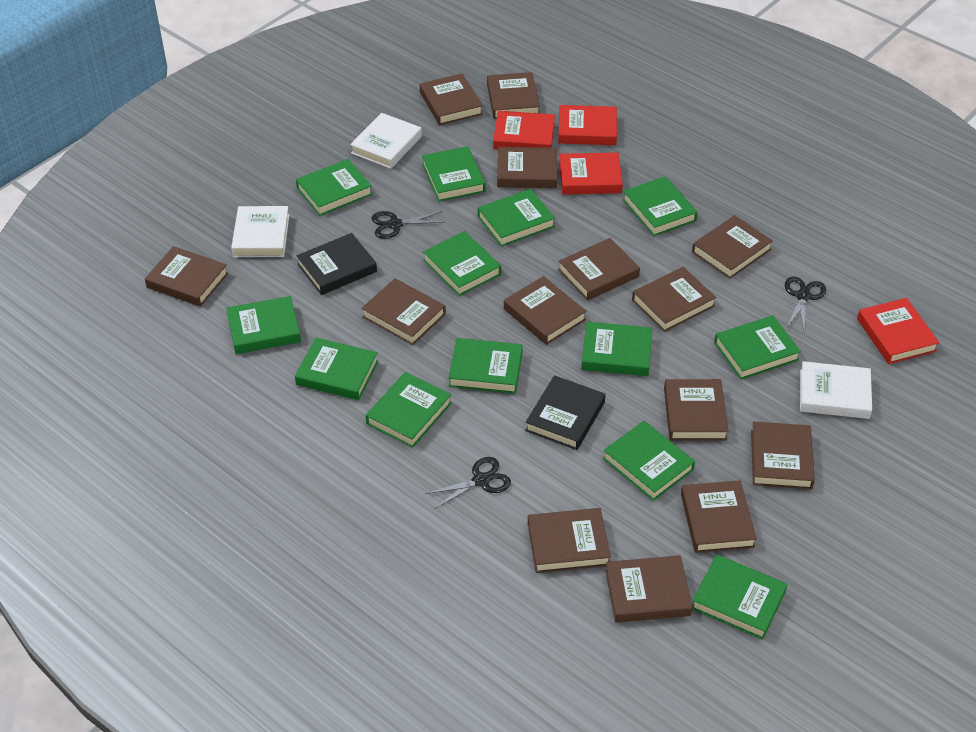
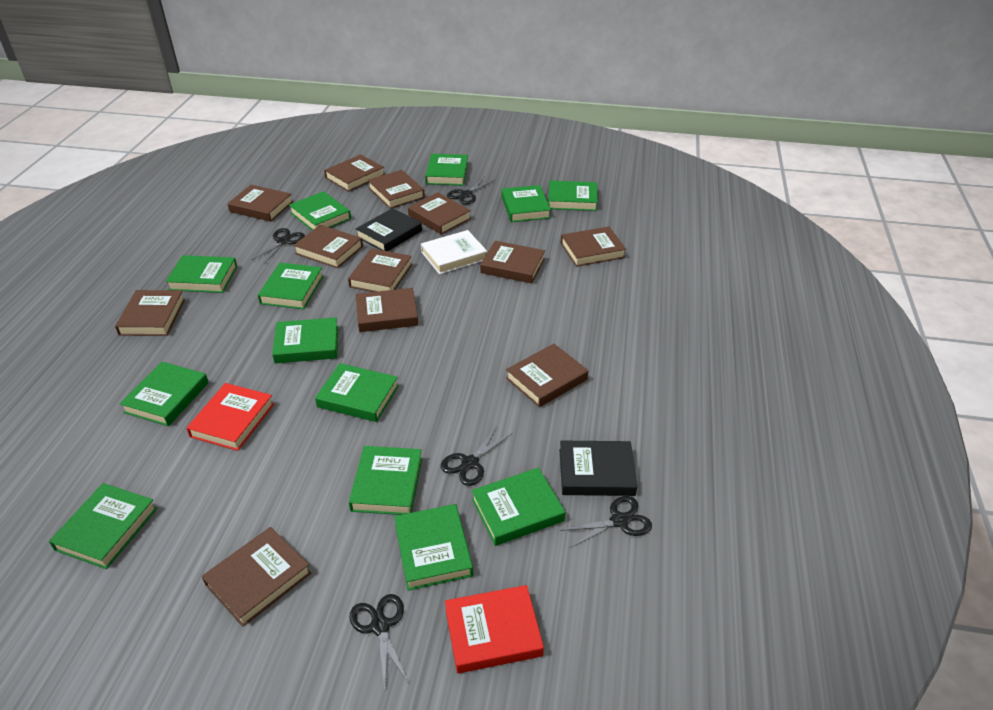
black scissors: 3 -> 5
brown book: 14 -> 12
red book: 4 -> 2
white book: 3 -> 1

